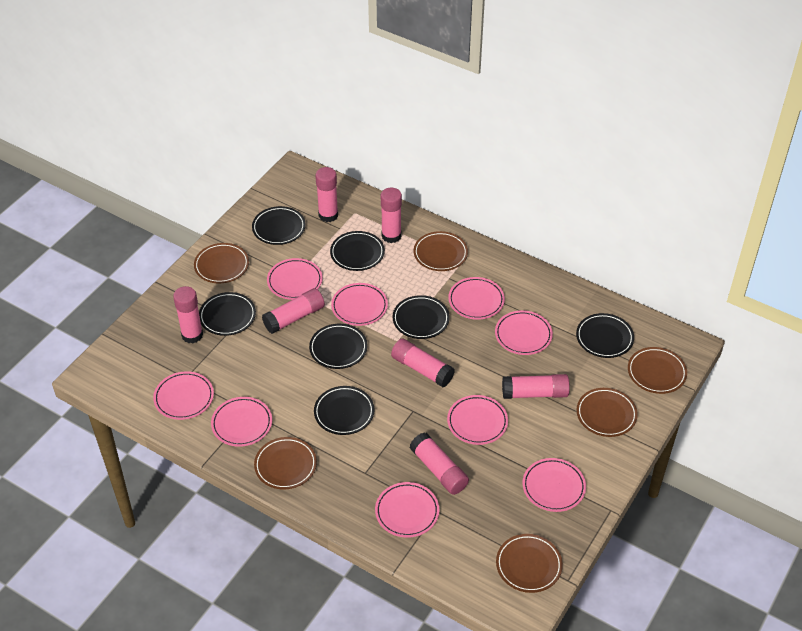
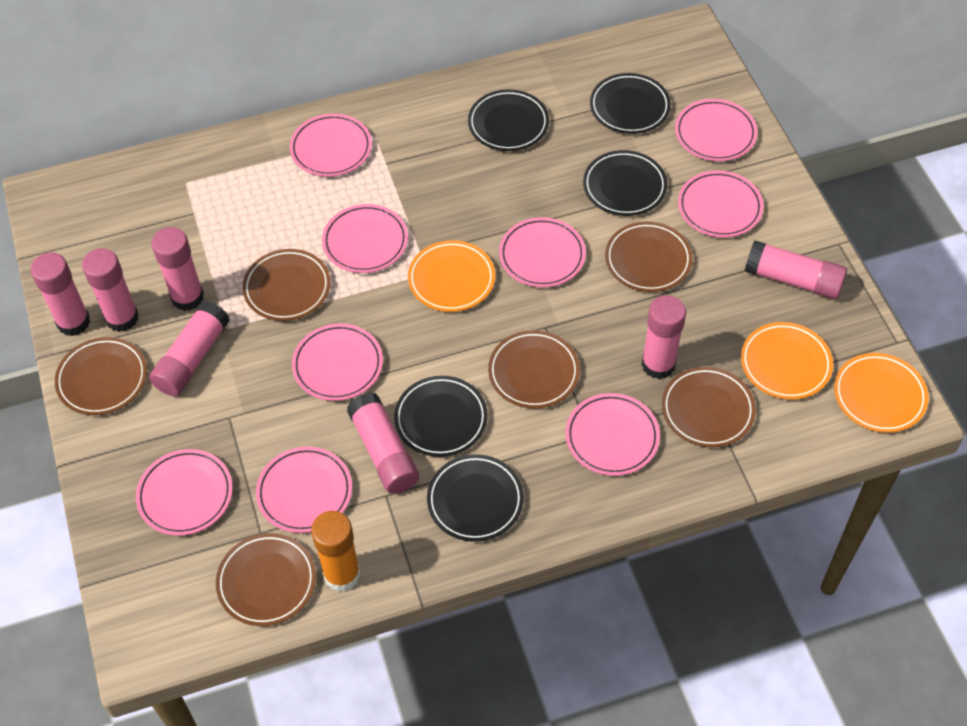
black plate: 7 -> 5
orange glue stick: 0 -> 1
orange plate: 0 -> 3

